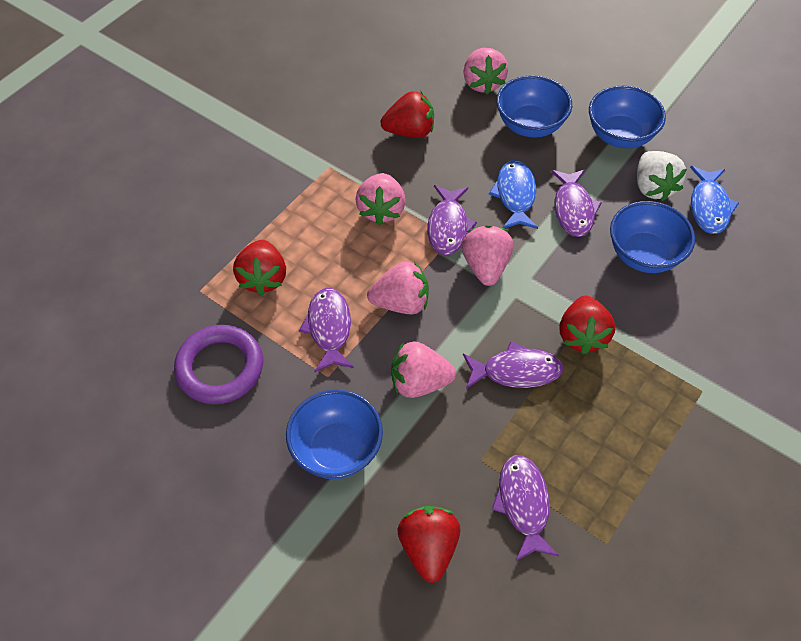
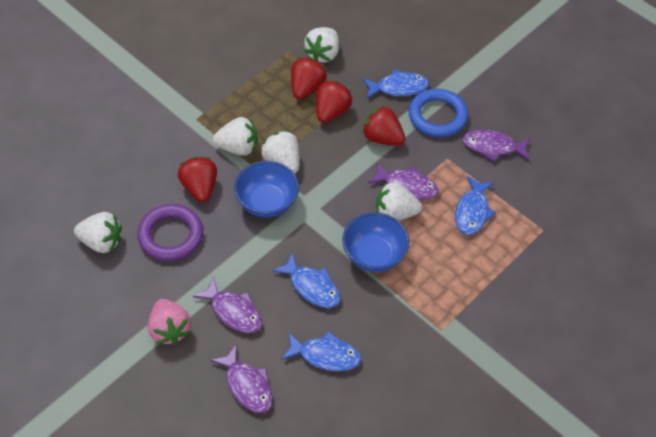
blue bowl: 4 -> 2
blue fish: 2 -> 4
blue ring: 0 -> 1
pink strawberry: 5 -> 1
purple fish: 5 -> 4
white strawberry: 1 -> 5

